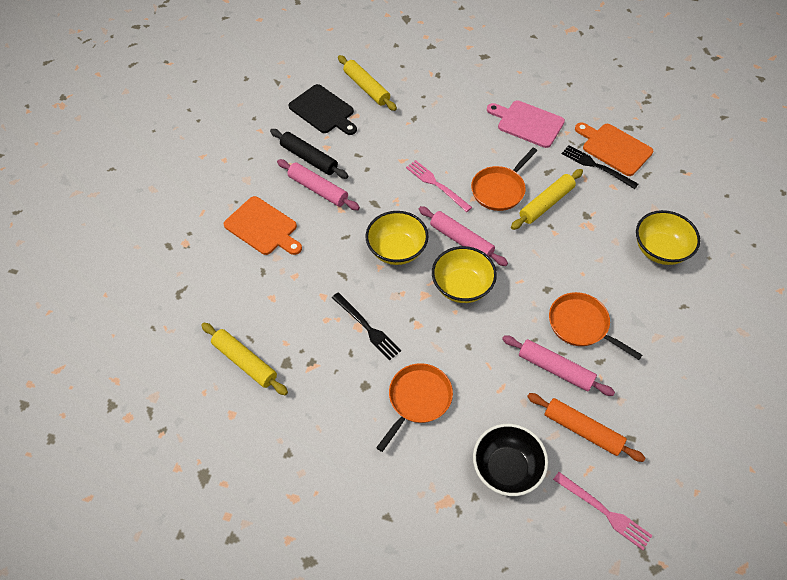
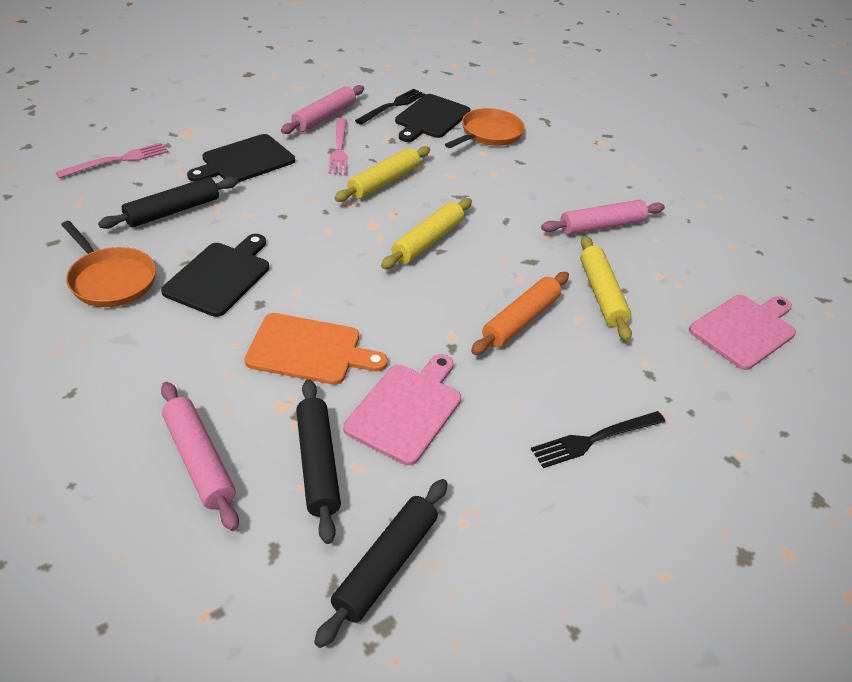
black bowl: 1 -> 0
black cutting board: 1 -> 3
black rolling pin: 1 -> 3
orange cutting board: 2 -> 1
orange pan: 3 -> 2
pink cutting board: 1 -> 2
yellow bowl: 3 -> 0

